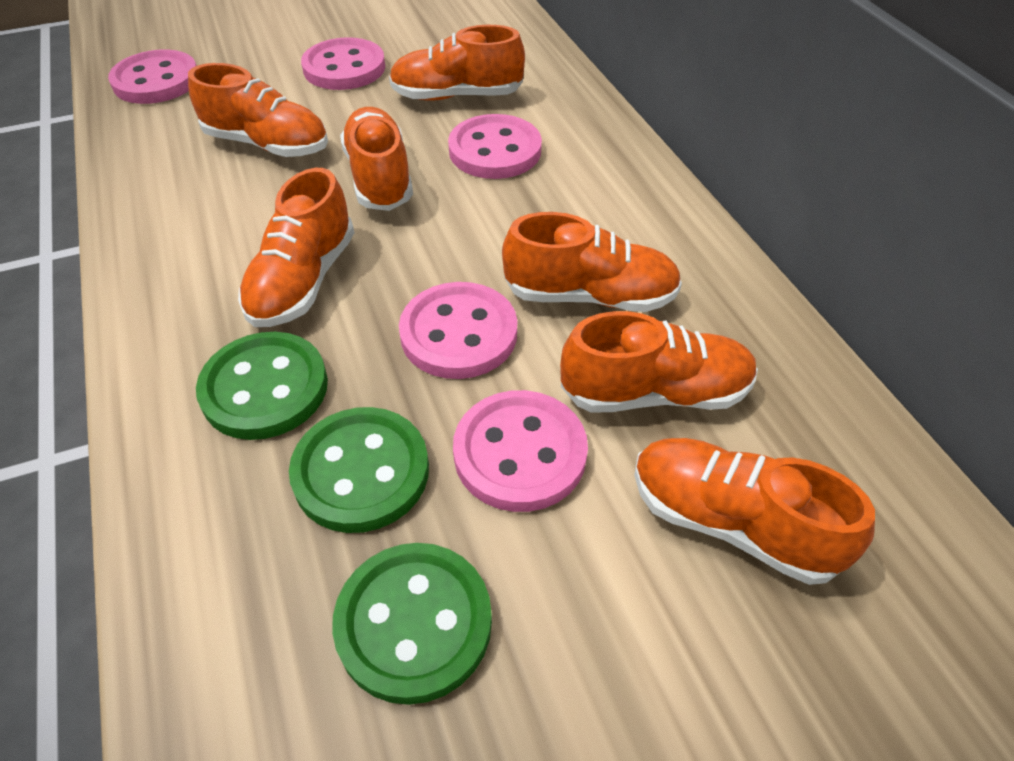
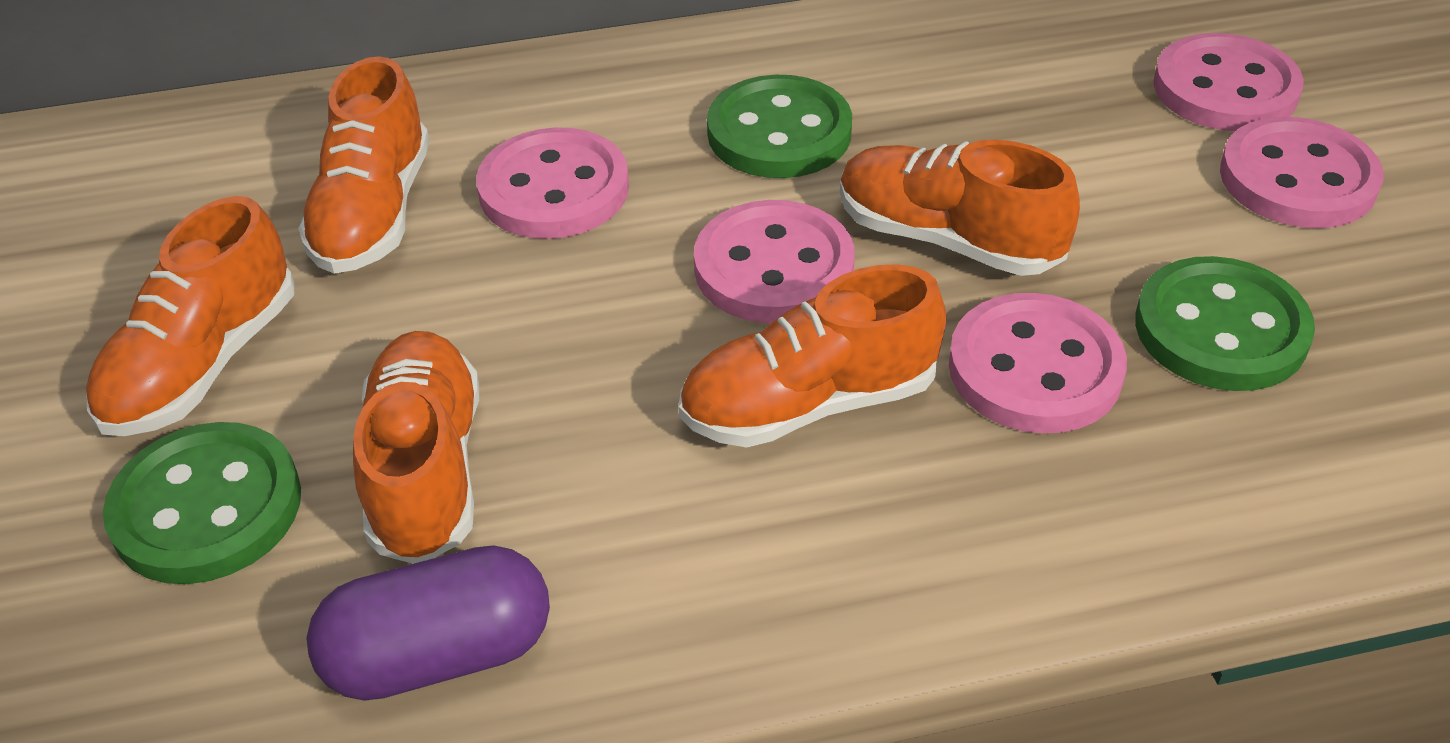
orange shoe: 7 -> 5
purple capsule: 0 -> 1

